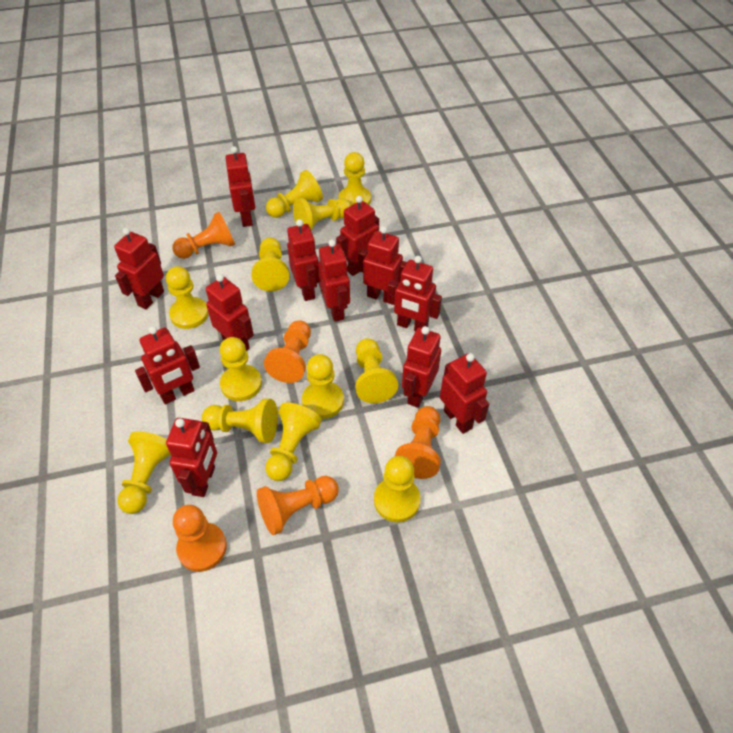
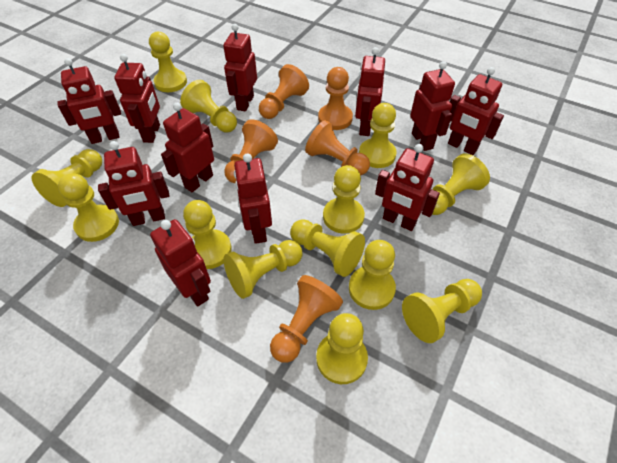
red robot: 12 -> 11
yellow pawn: 12 -> 13

